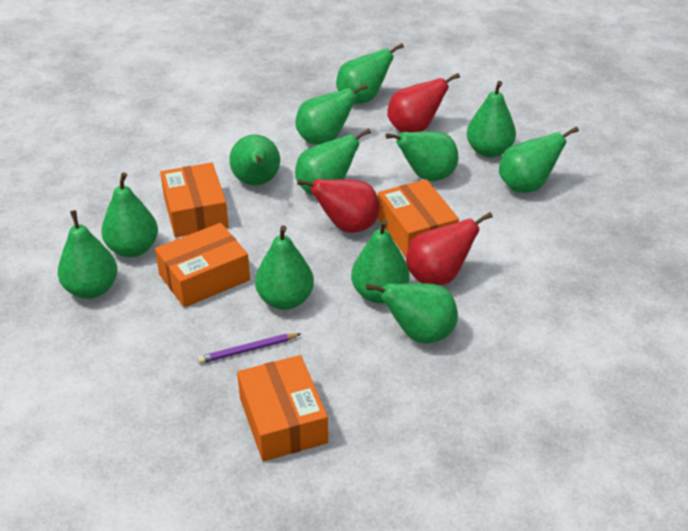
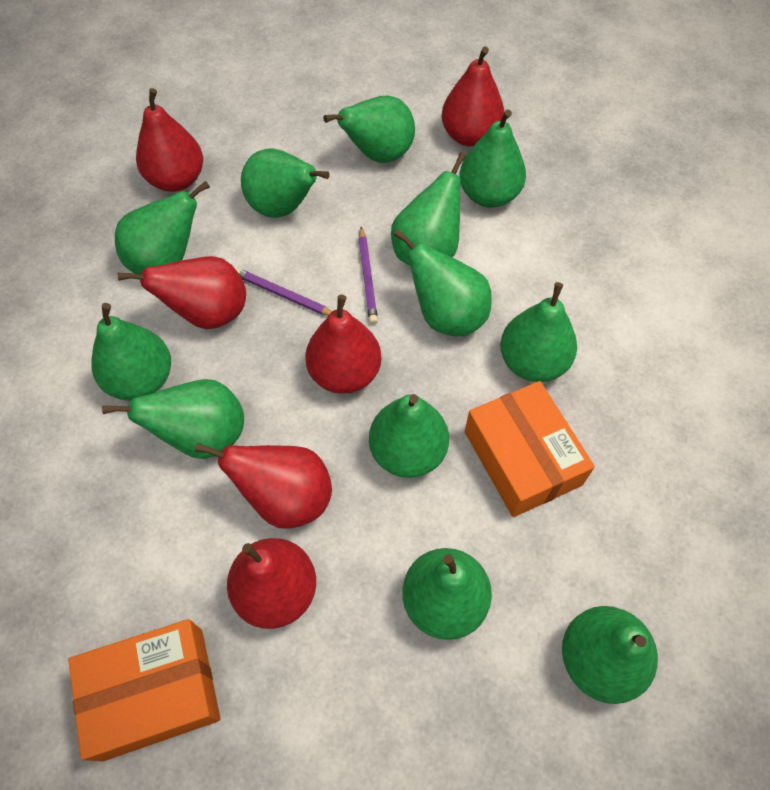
orange box: 4 -> 2
purple pencil: 1 -> 2
red pear: 3 -> 6

